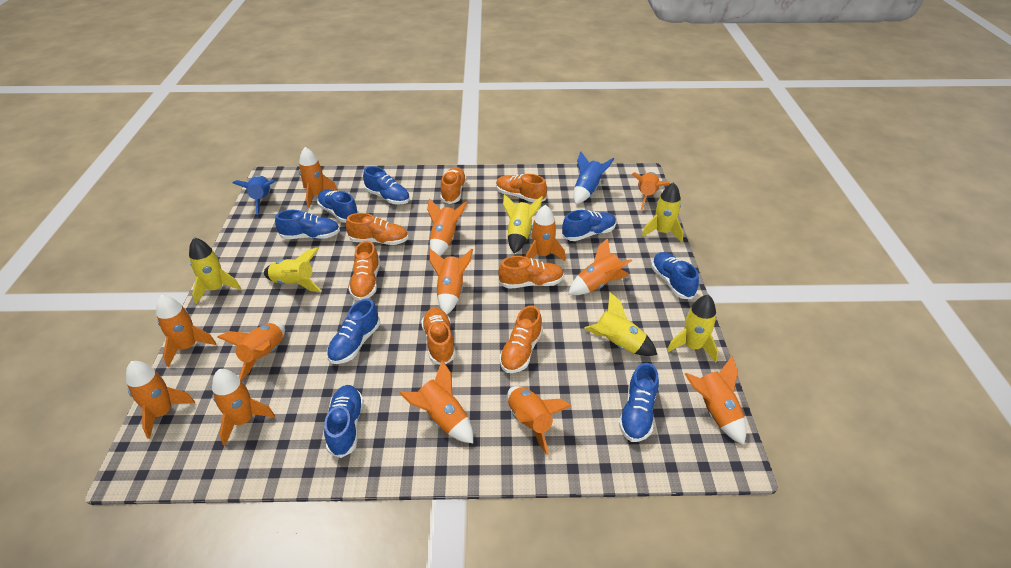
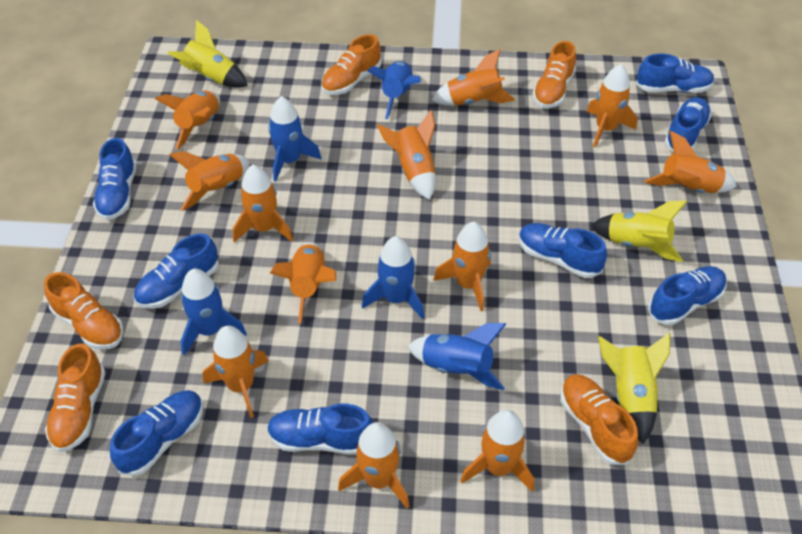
blue rocket: 2 -> 5
orange rocket: 13 -> 12
orange shoe: 7 -> 5
yellow rocket: 6 -> 3

